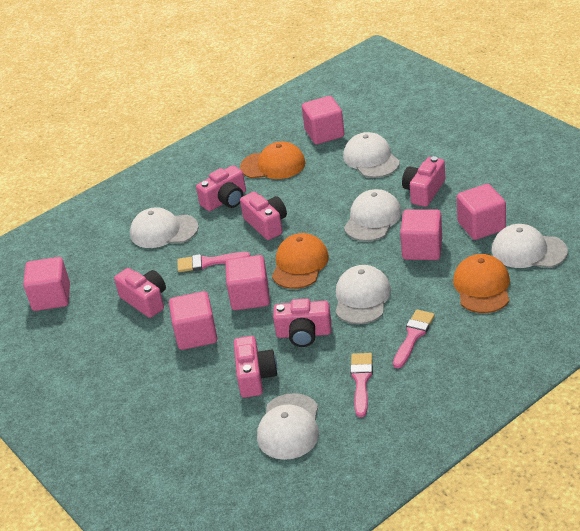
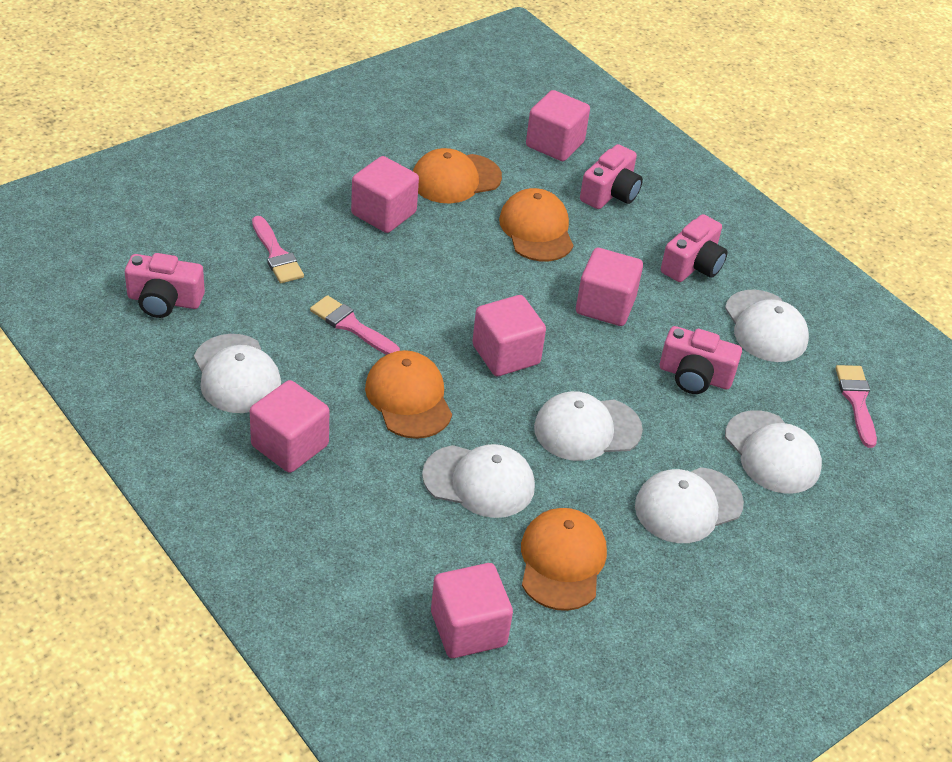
orange cap: 3 -> 4
pink camera: 6 -> 4

